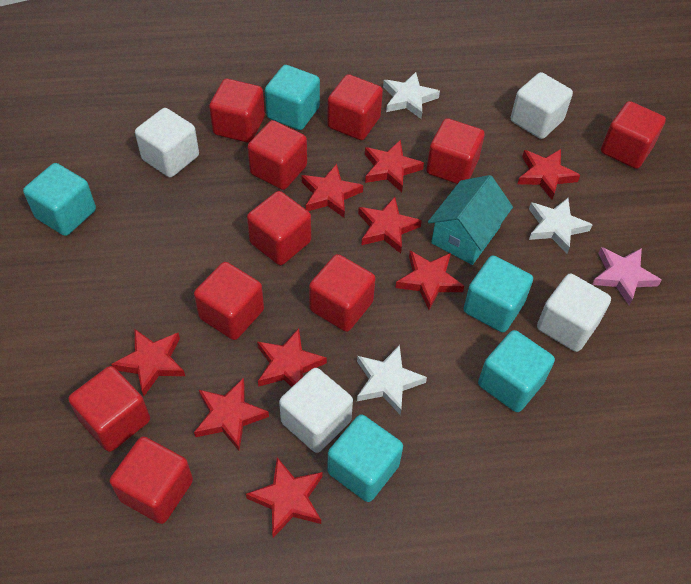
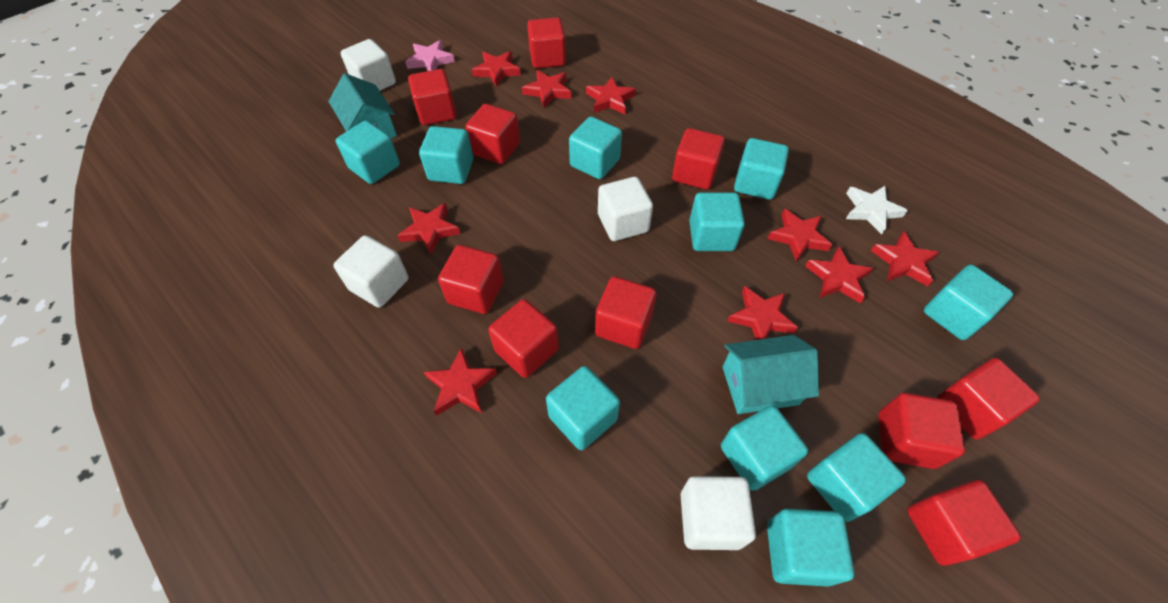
turquoise cube: 5 -> 10
turquoise house: 1 -> 2
white star: 3 -> 1

